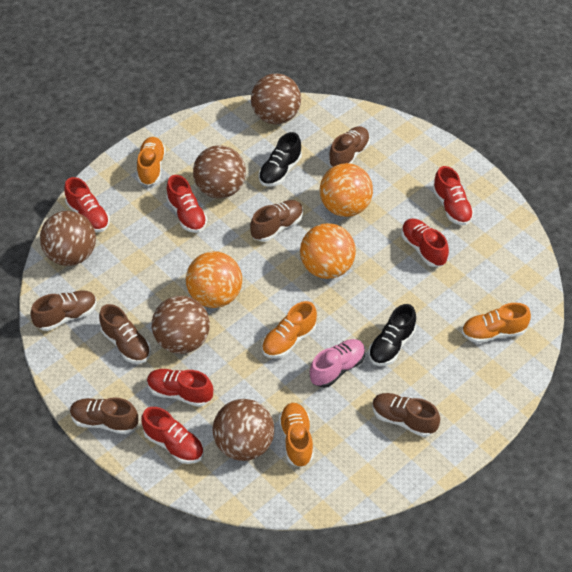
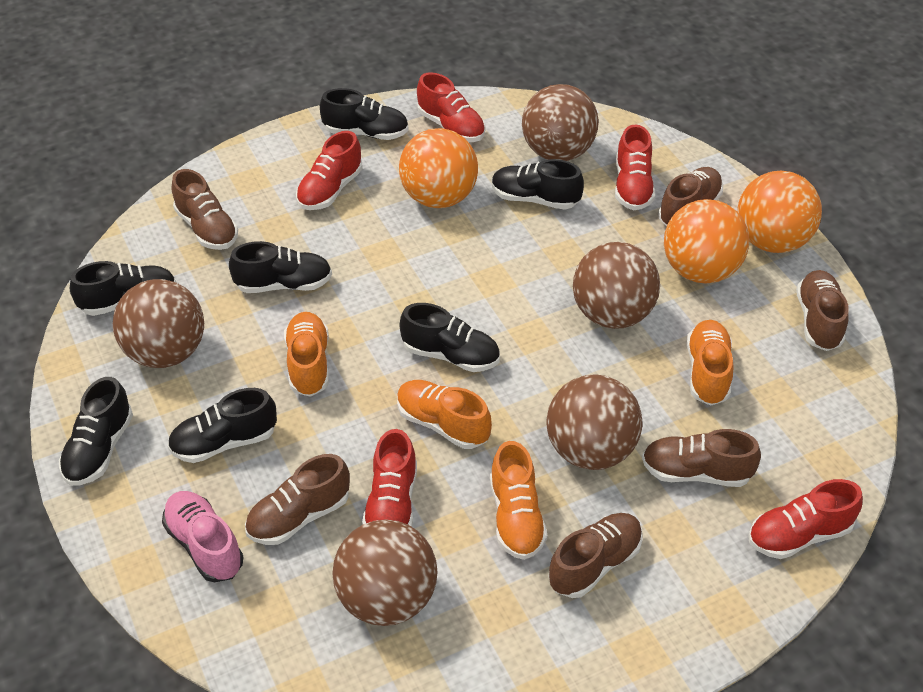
black shoe: 2 -> 7
red shoe: 6 -> 5

